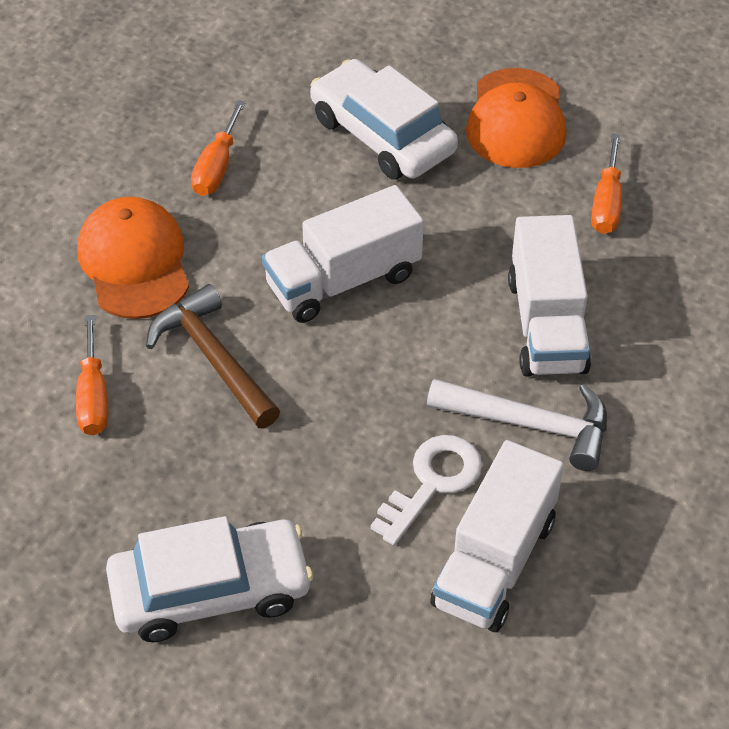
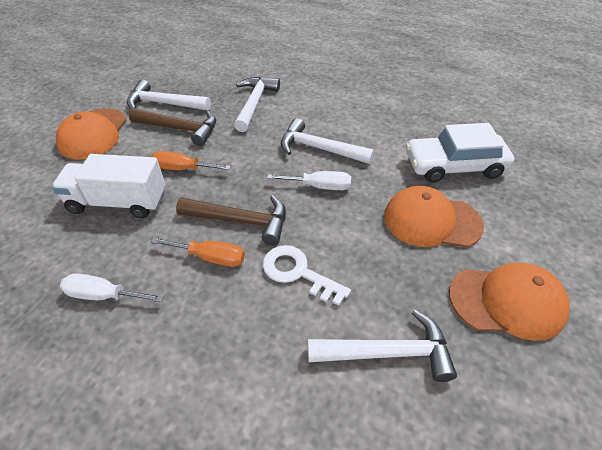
brown hammer: 1 -> 2
orange cap: 2 -> 3
orange screwdriver: 3 -> 2
white car: 2 -> 1
white hammer: 1 -> 4
white screwdriver: 0 -> 2
white truck: 3 -> 1

